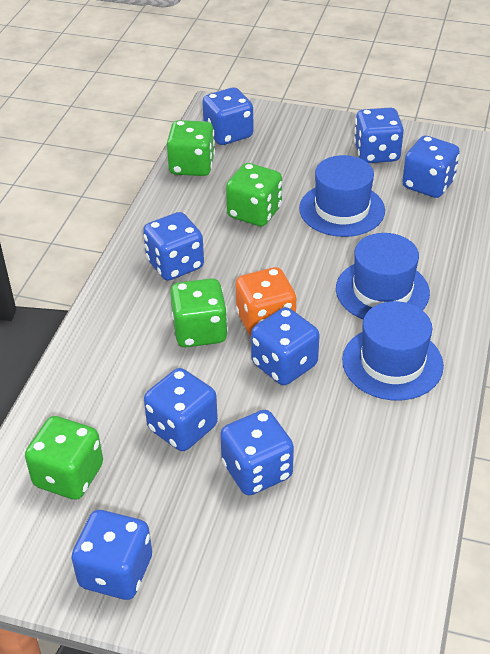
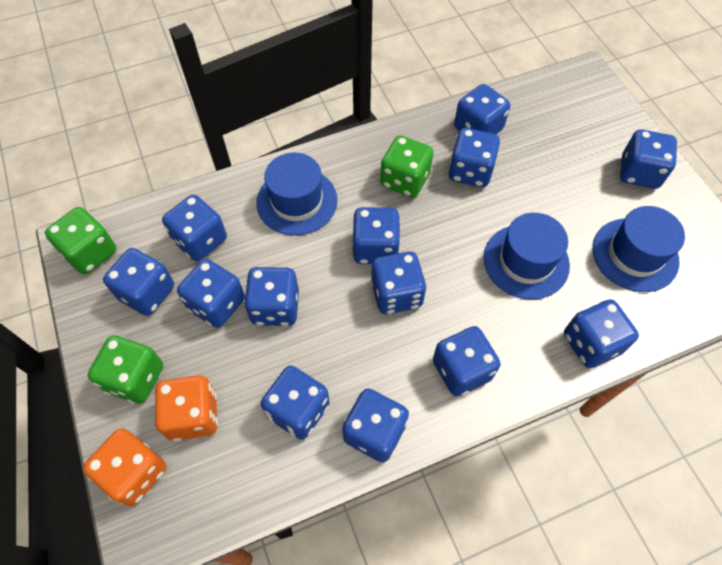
blue dice: 8 -> 13
green dice: 4 -> 3
orange dice: 1 -> 2

